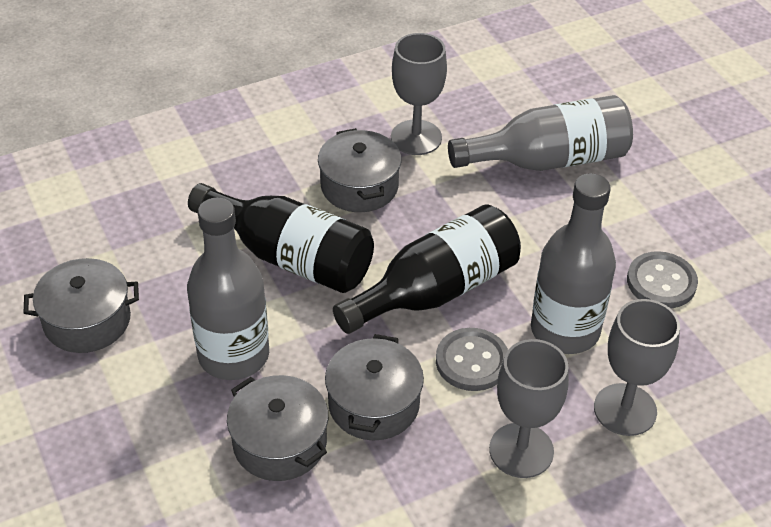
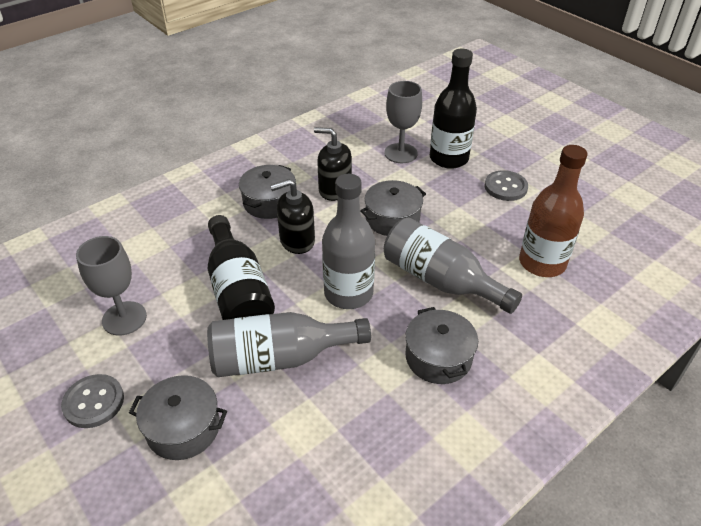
black soap dispenser: 0 -> 2
brown bottle: 0 -> 1
grey goblet: 3 -> 2

